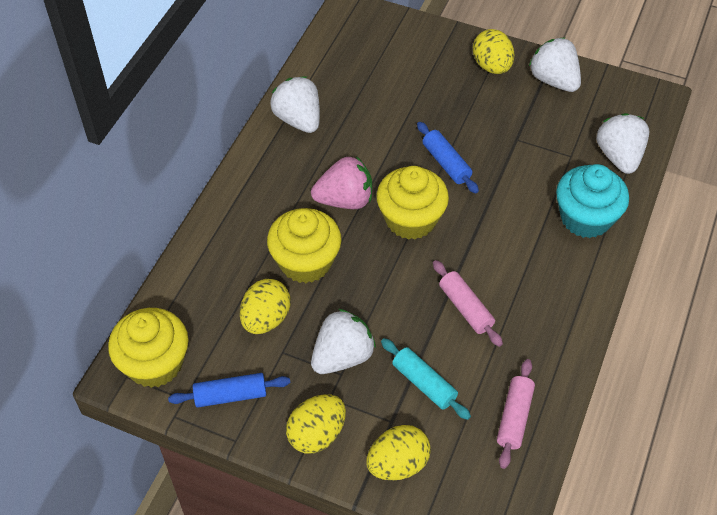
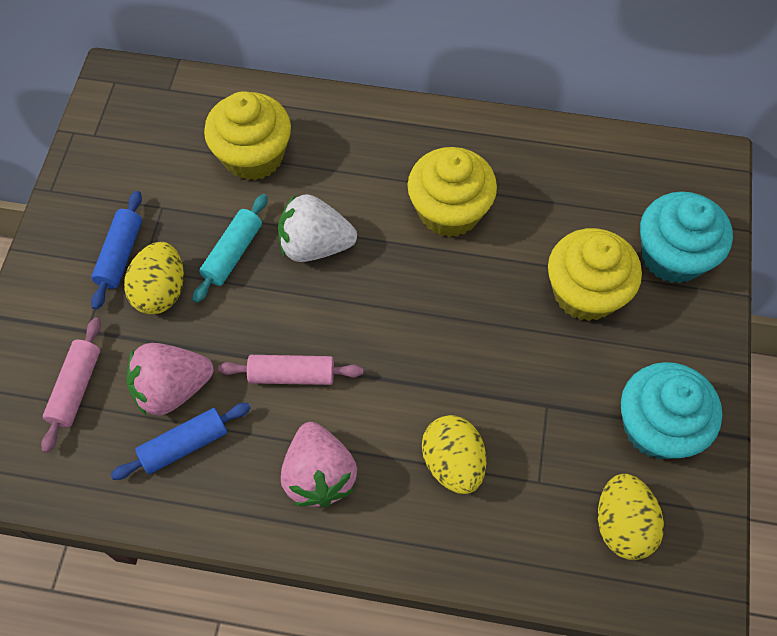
pink strawberry: 1 -> 2
turquoise cupcake: 1 -> 2
white strawberry: 4 -> 1
yellow egg: 4 -> 3

